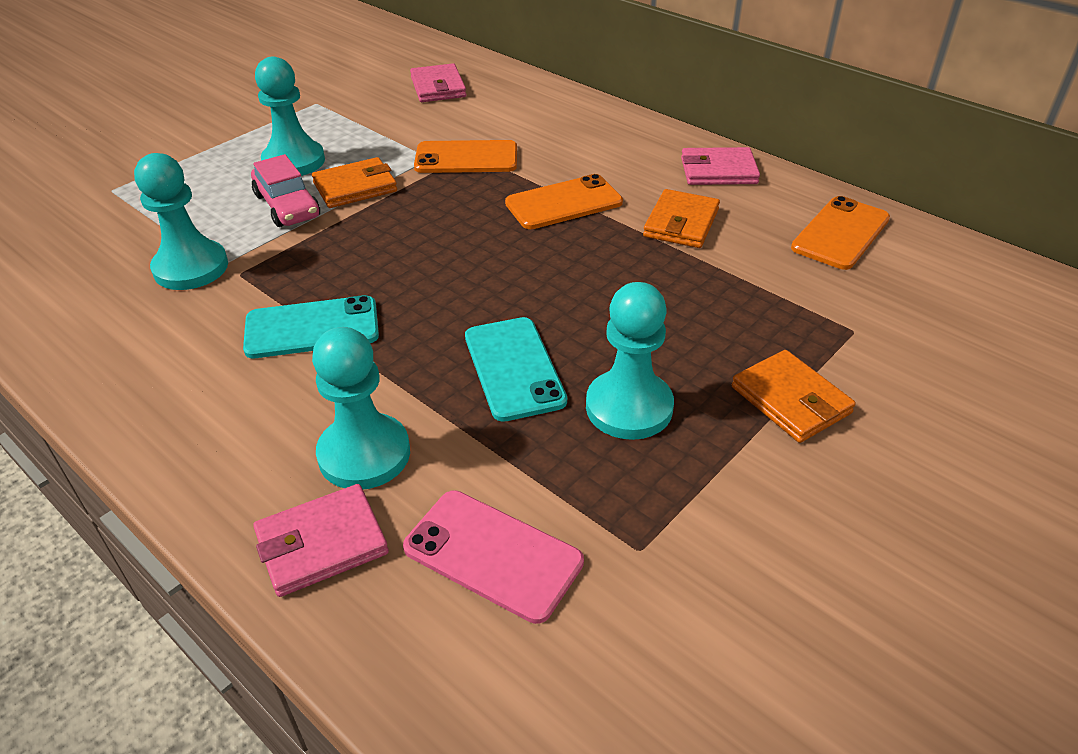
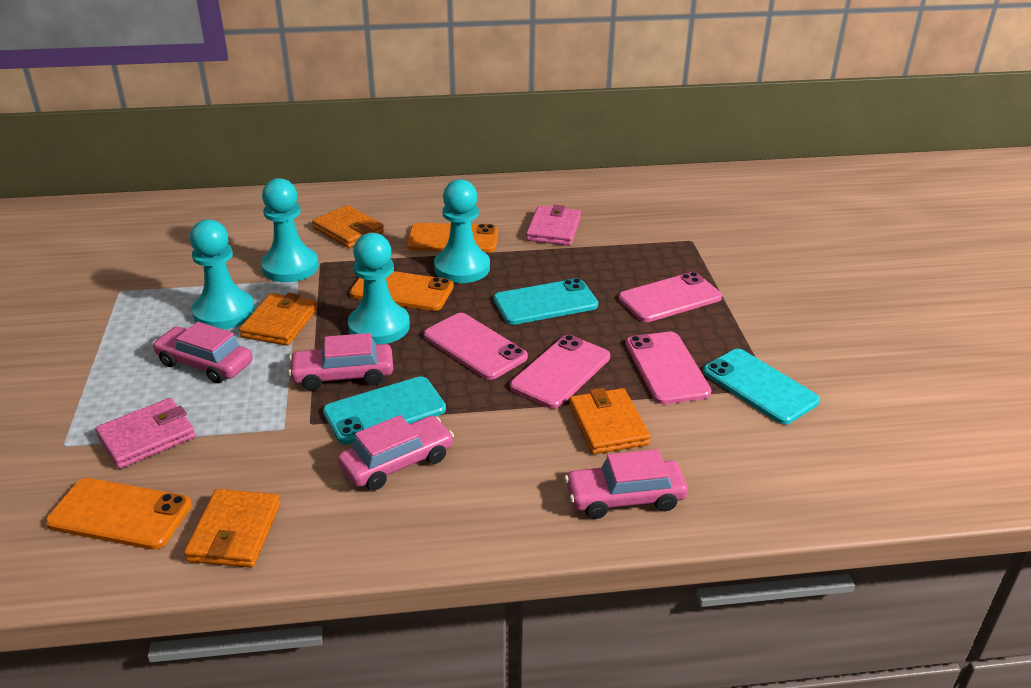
orange wallet: 3 -> 4
pink car: 1 -> 4
pink phone: 1 -> 4
pink wallet: 3 -> 2
turquoise phone: 2 -> 3

